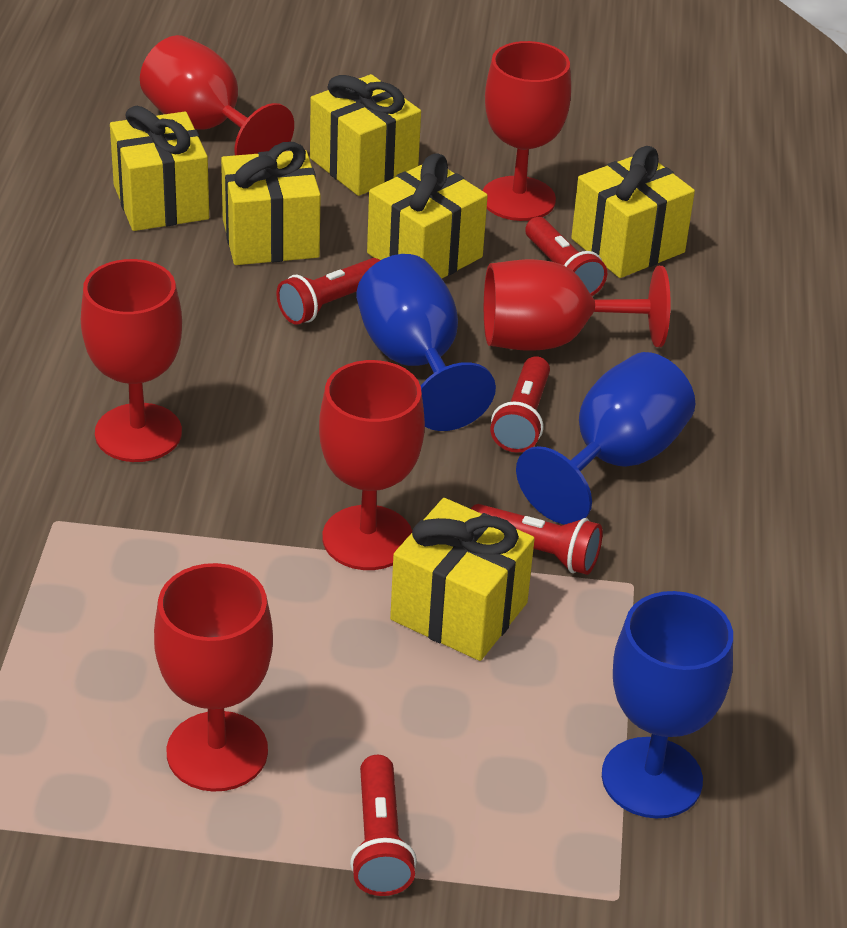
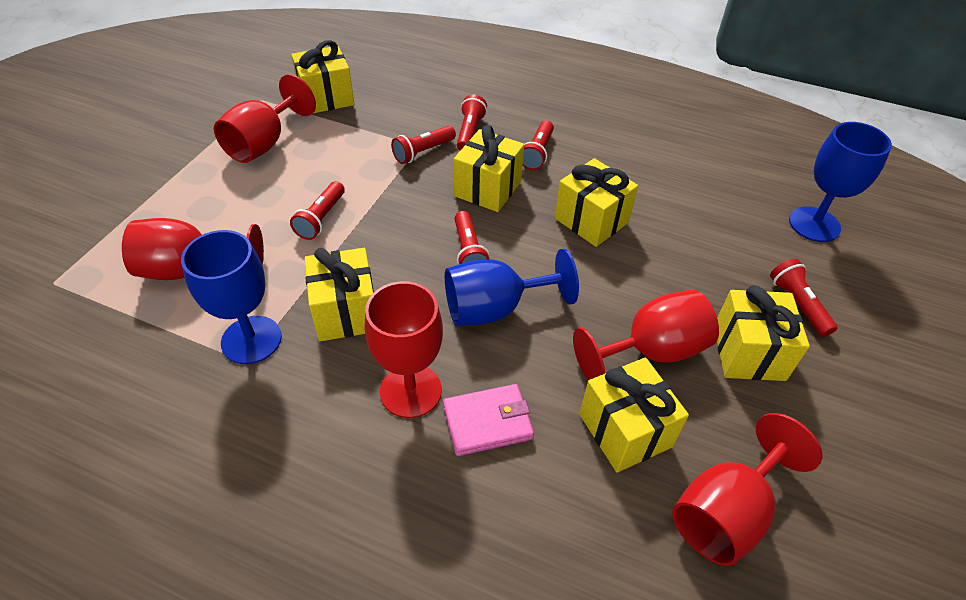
pink wallet: 0 -> 1
red flashlight: 5 -> 6
red goblet: 6 -> 5

